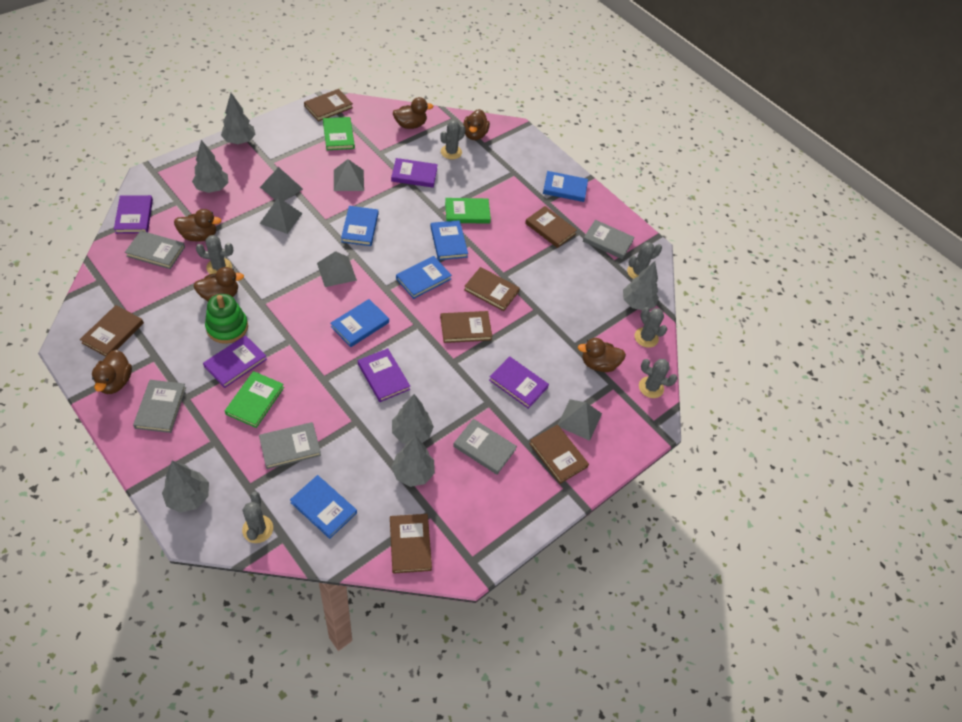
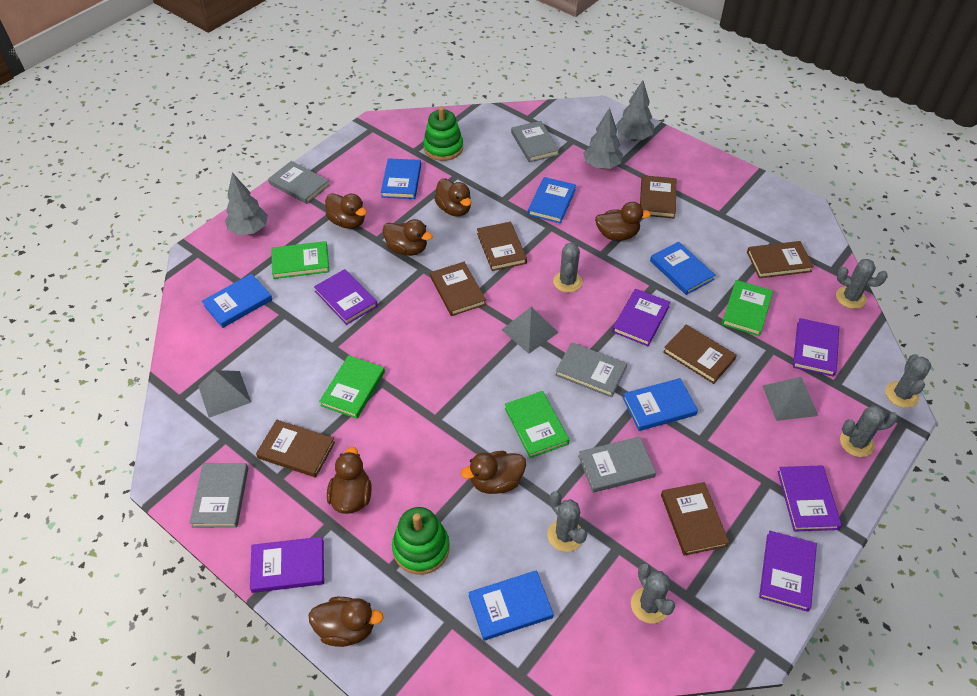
brown duck: 6 -> 7
green book: 3 -> 4
green stacking toy: 1 -> 2
grey pyramid: 5 -> 3
grey tree: 6 -> 3
purple book: 5 -> 6

